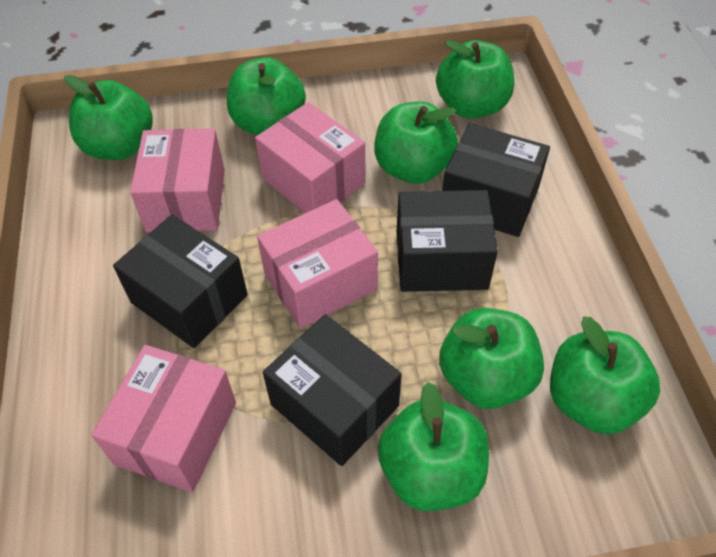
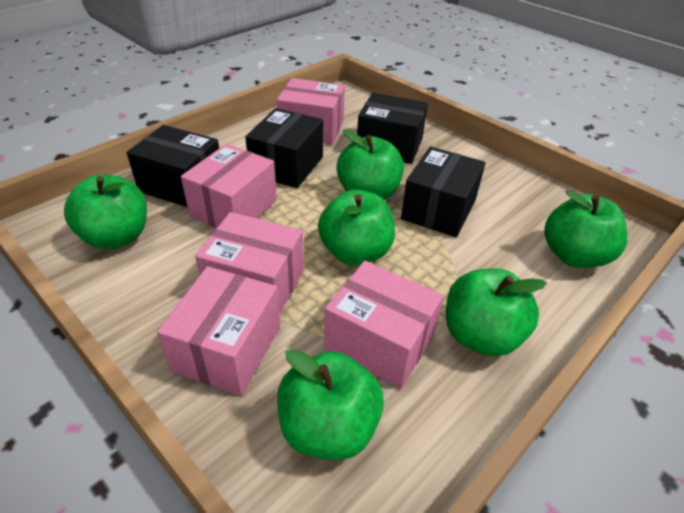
green apple: 7 -> 6
pink box: 4 -> 5

